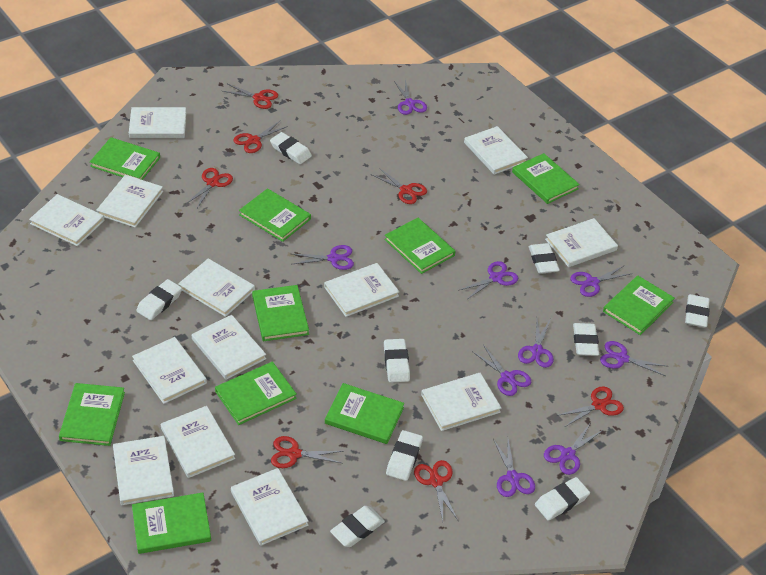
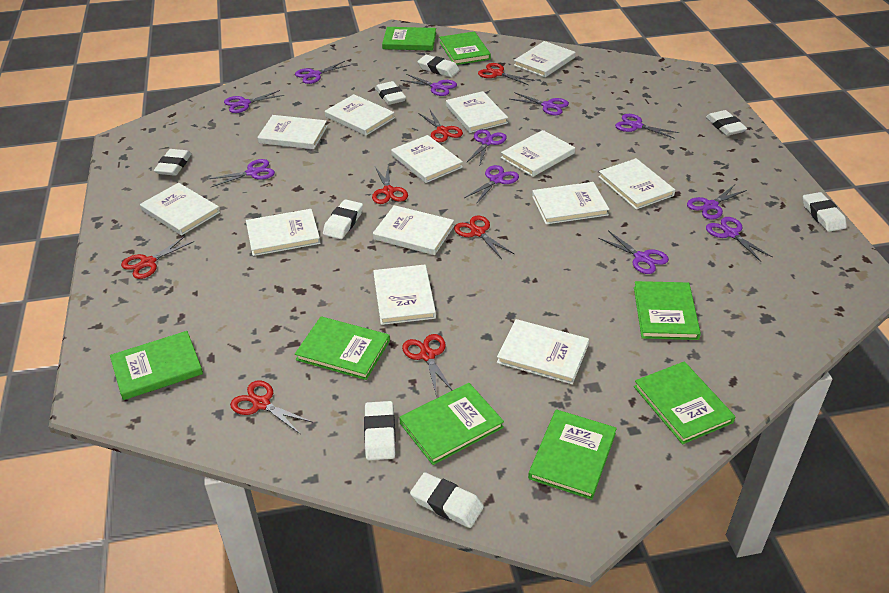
green book: 10 -> 8
purple scissors: 9 -> 11
white eraser: 9 -> 8

